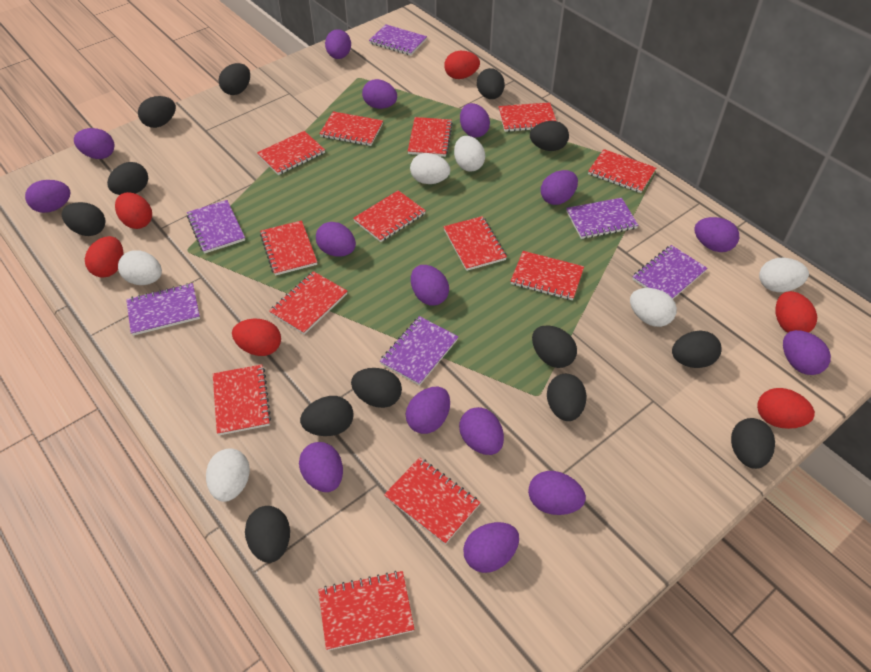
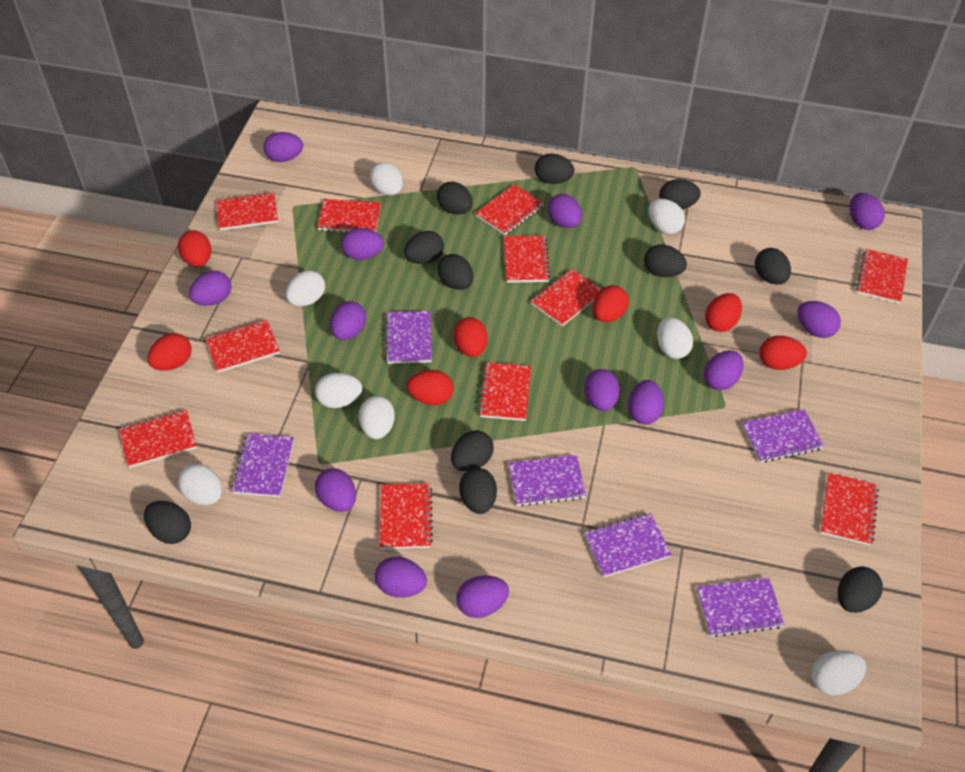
black egg: 13 -> 11
purple egg: 15 -> 13
red egg: 6 -> 7
red notebook: 13 -> 11
white egg: 6 -> 8

